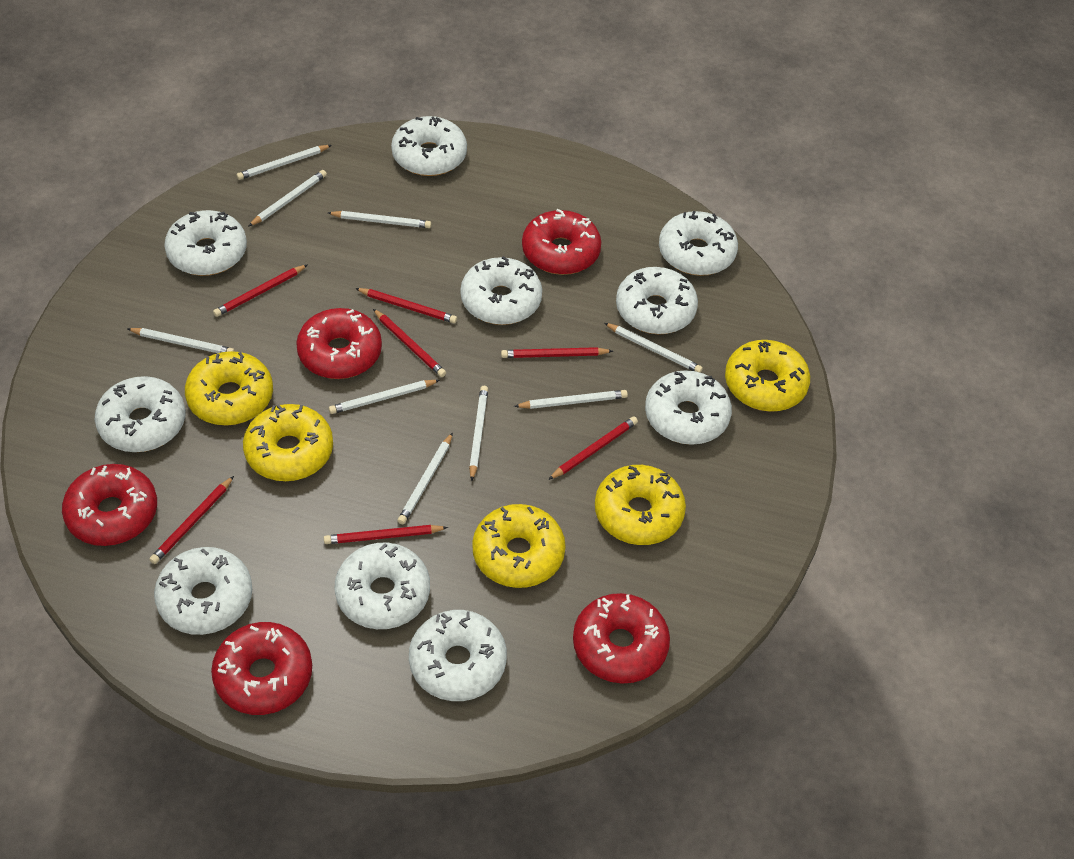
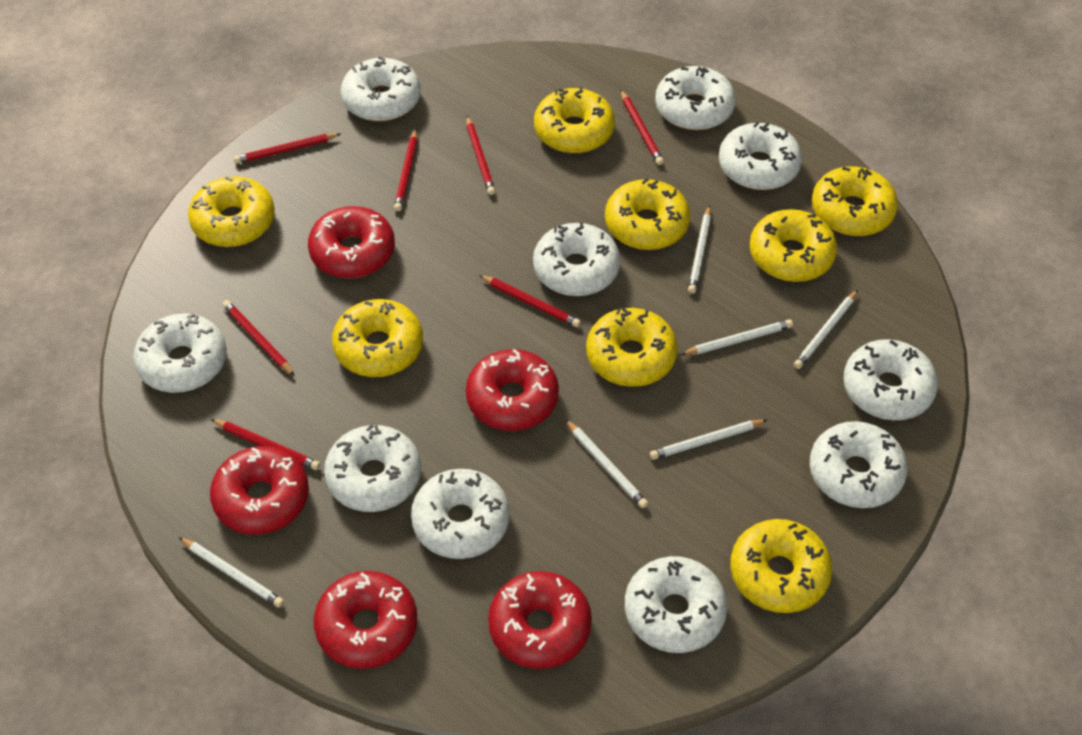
white pencil: 9 -> 6
yellow donut: 5 -> 8

